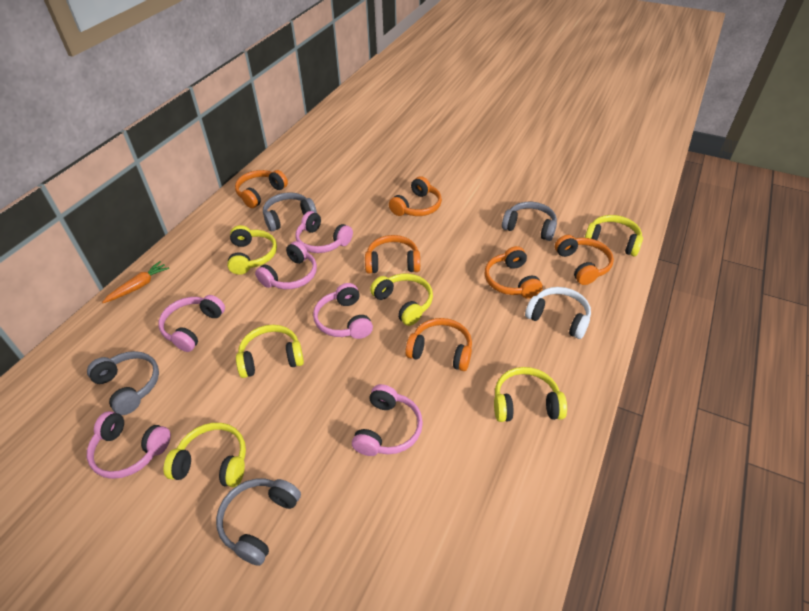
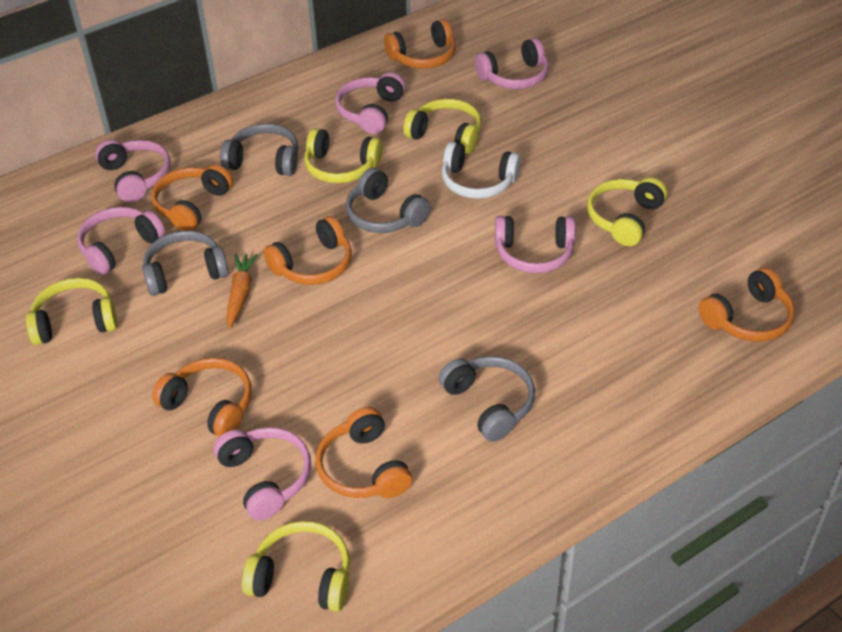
yellow headphones: 6 -> 5

